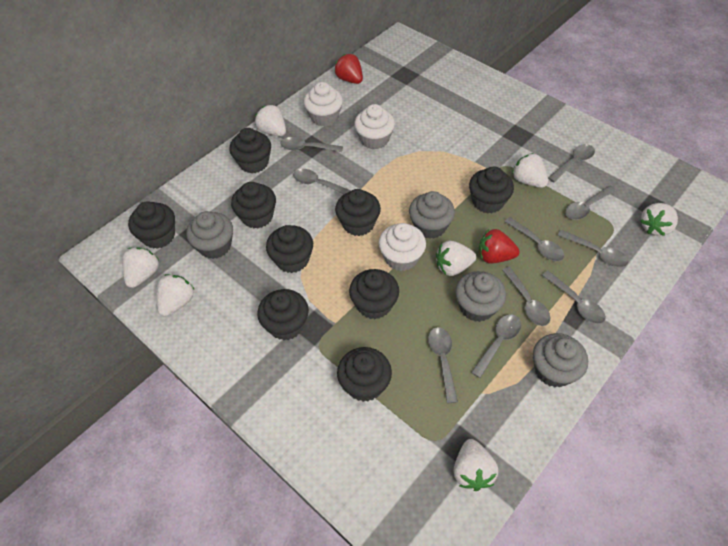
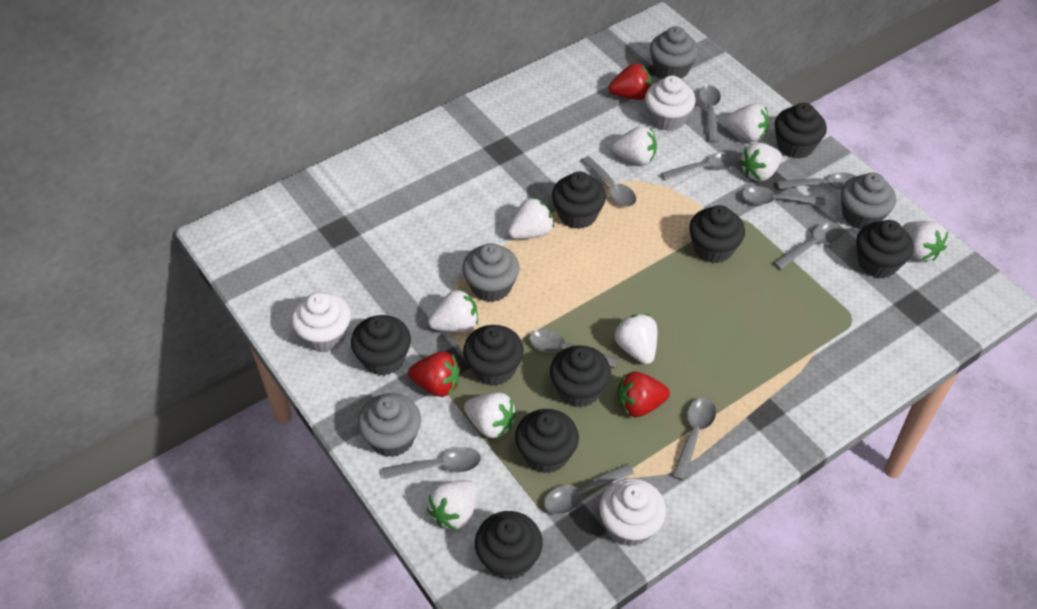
red strawberry: 2 -> 3
white strawberry: 7 -> 9

